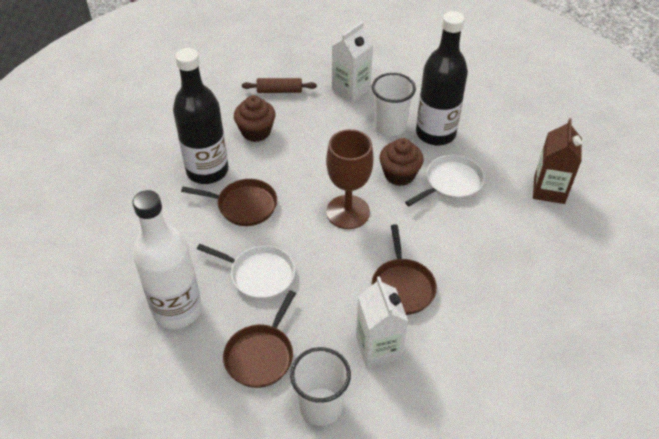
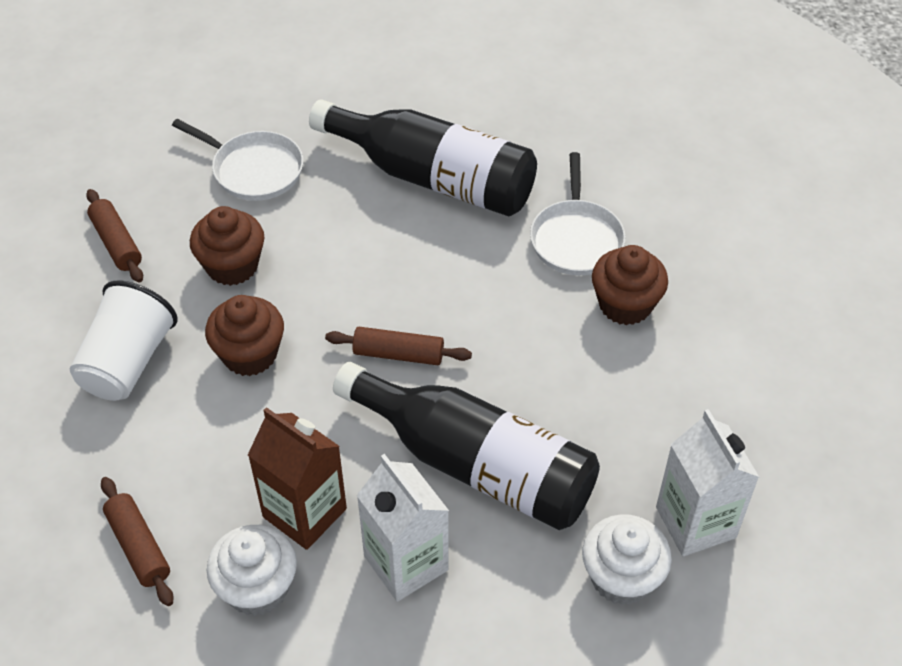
brown cupcake: 2 -> 3
brown goblet: 1 -> 0
brown pan: 3 -> 0
brown rolling pin: 1 -> 3
white bottle: 1 -> 0
white cup: 2 -> 1
white cupcake: 0 -> 2

